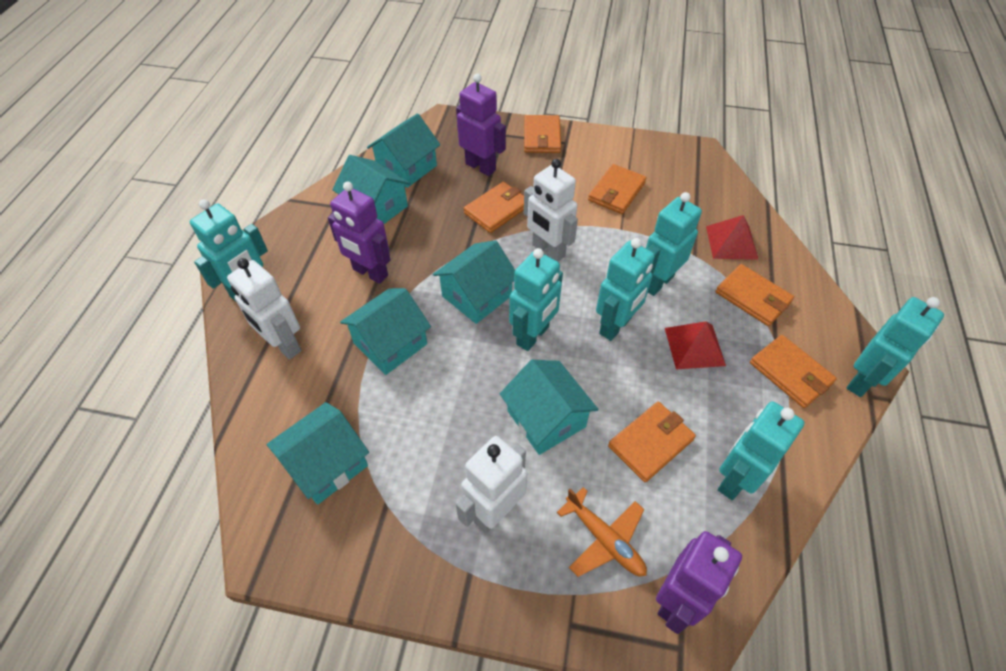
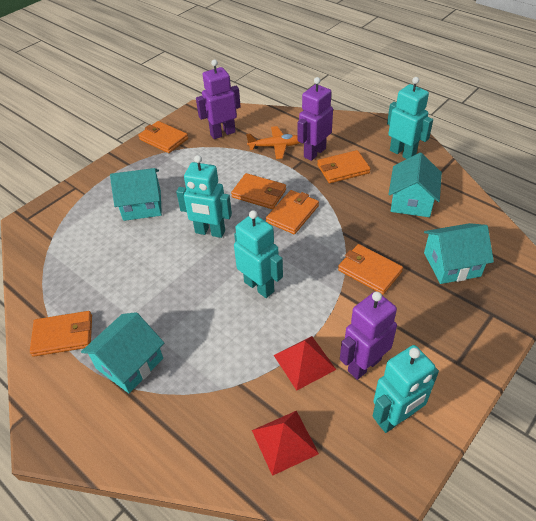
turquoise house: 6 -> 4
turquoise robot: 6 -> 4
white robot: 3 -> 0

